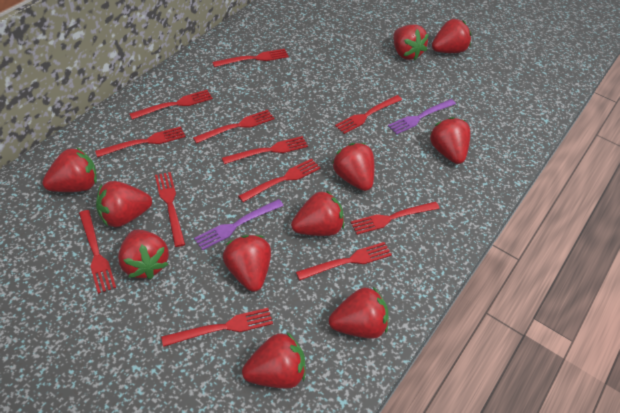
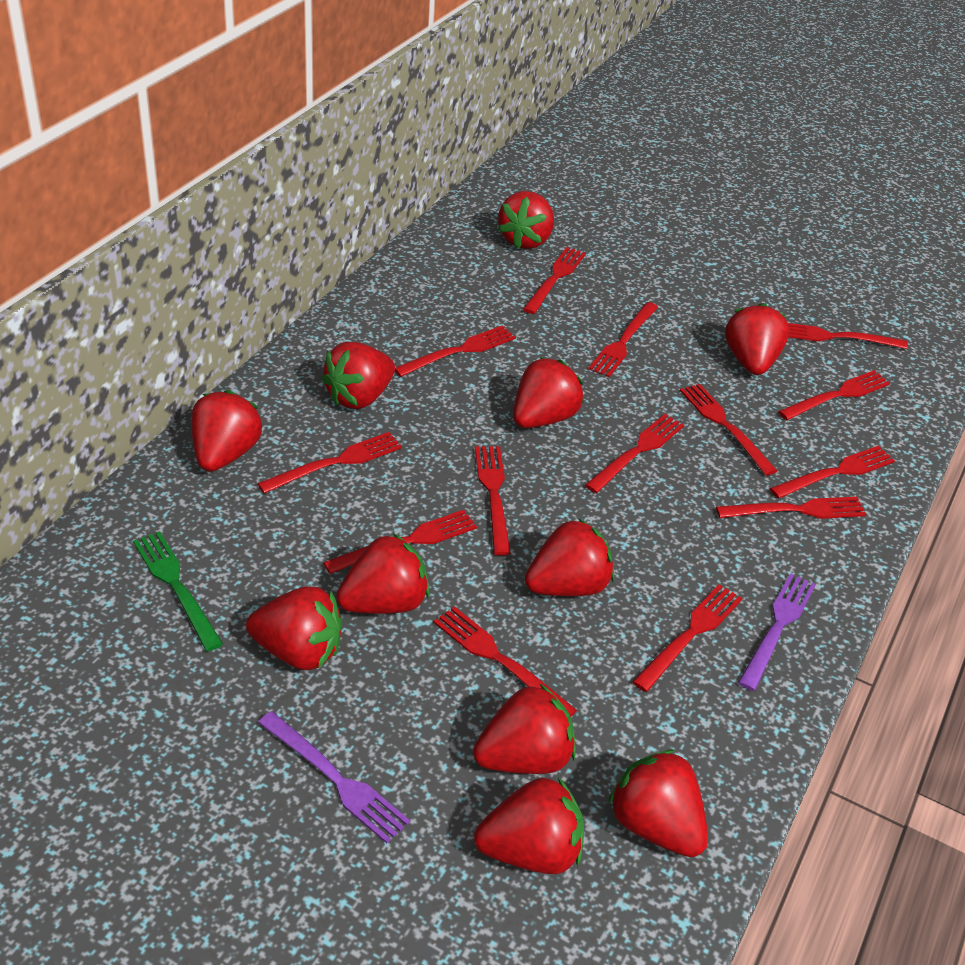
green fork: 0 -> 1
red fork: 12 -> 14

